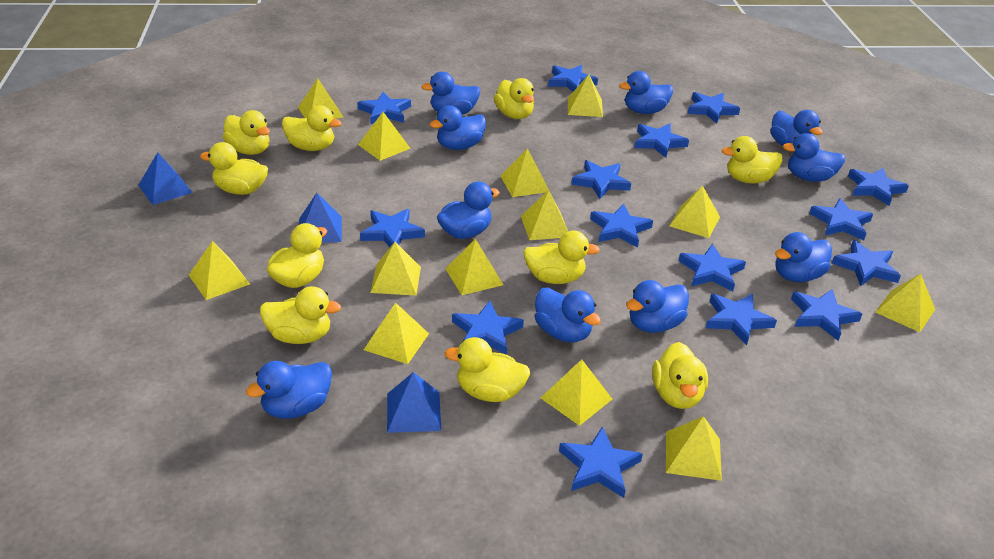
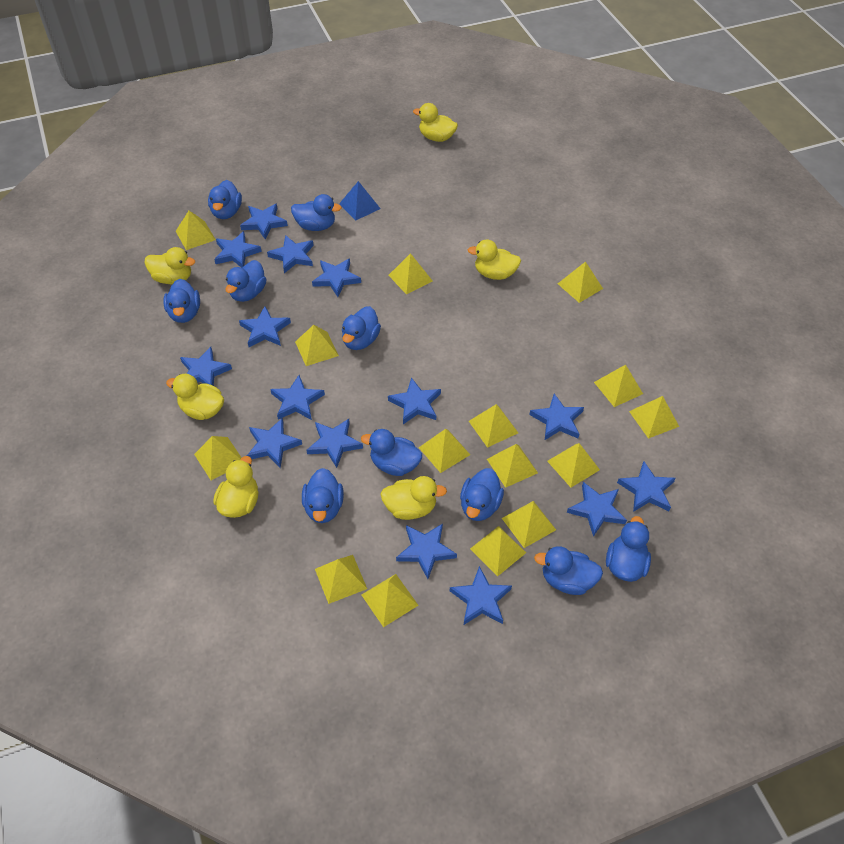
blue pyramid: 3 -> 1
yellow duck: 10 -> 6
yellow pyramid: 13 -> 15

